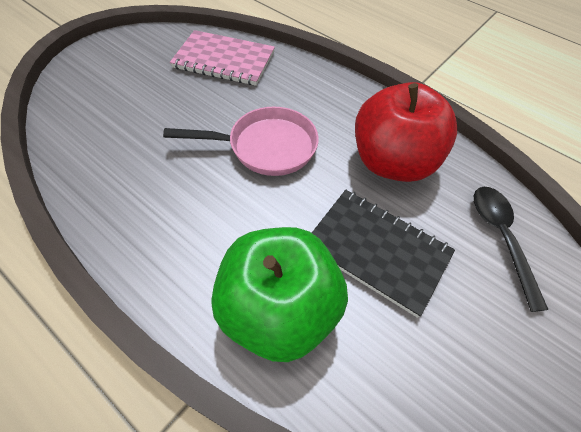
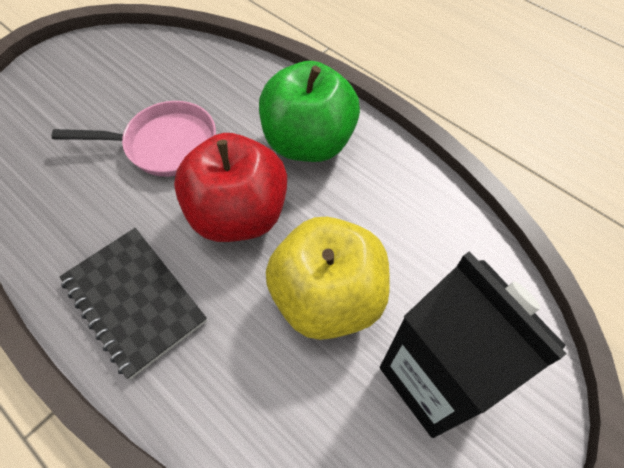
black carton: 0 -> 1
black spoon: 1 -> 0
pink notebook: 1 -> 0
yellow apple: 0 -> 1

